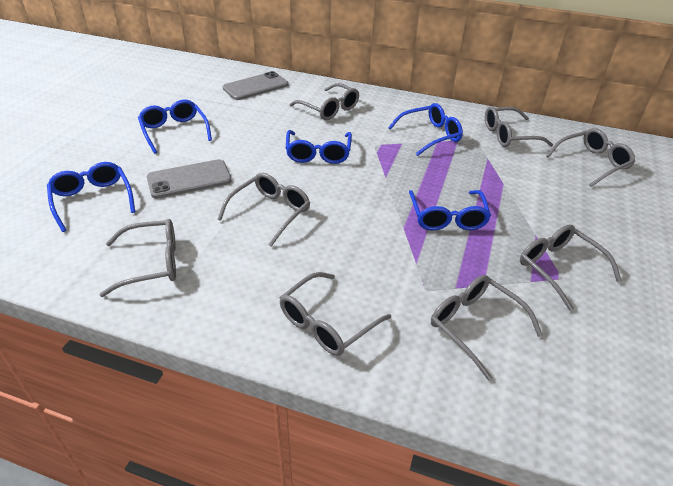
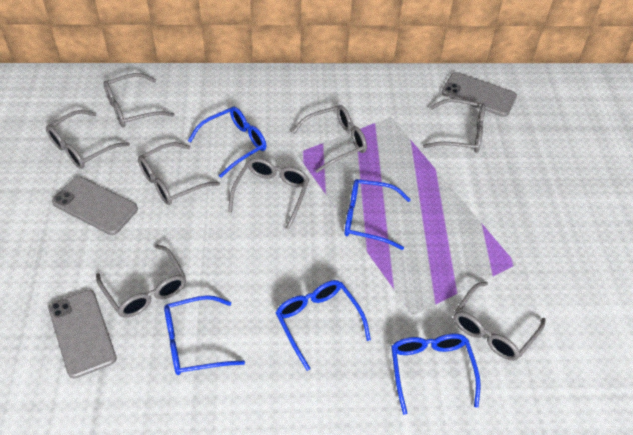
grey phone: 2 -> 3

